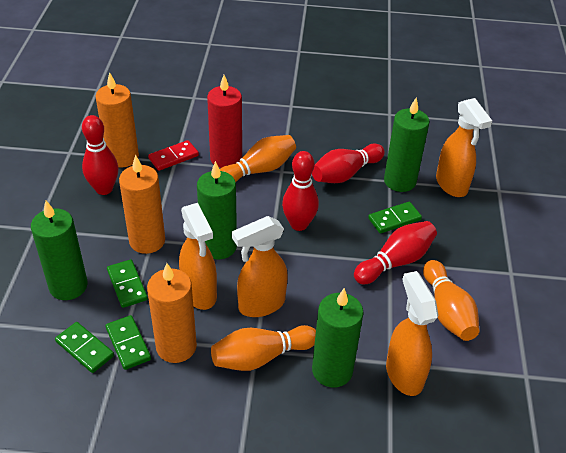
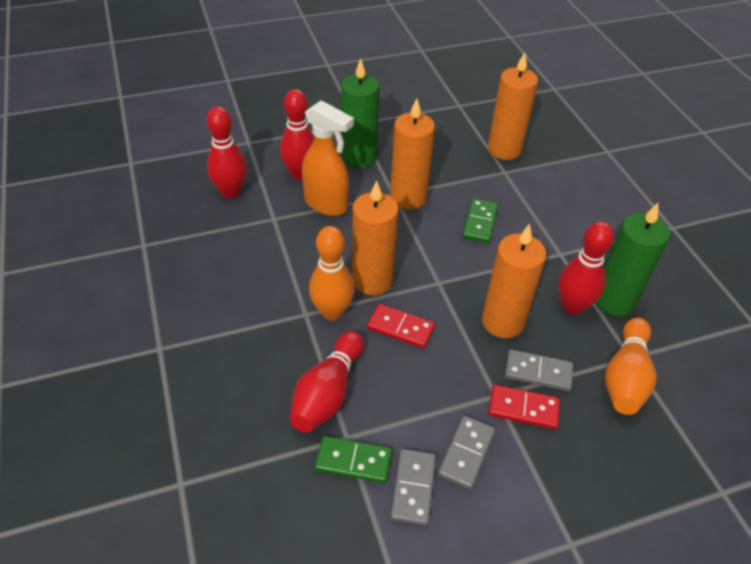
green candle: 4 -> 2
green domino: 4 -> 2
grey domino: 0 -> 3
orange bowling pin: 3 -> 2
orange candle: 3 -> 4
orange spray bottle: 4 -> 1
red candle: 1 -> 0
red domino: 1 -> 2

